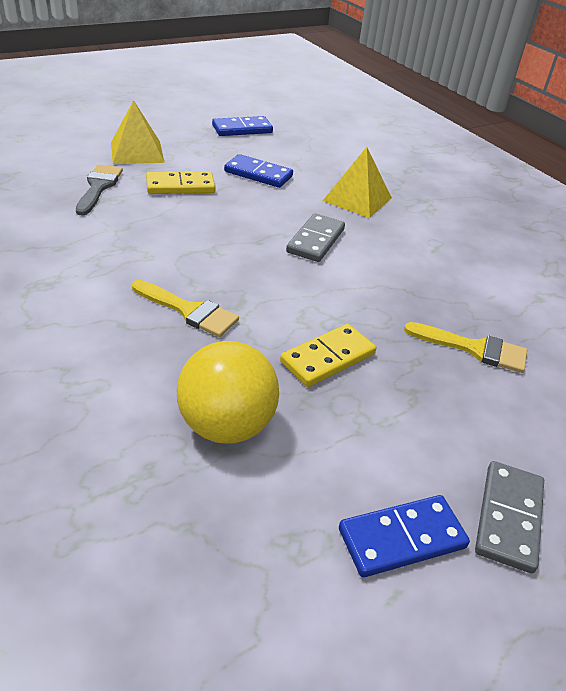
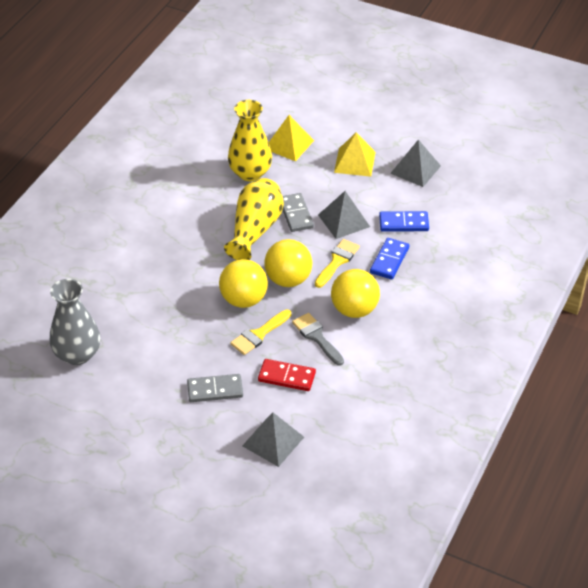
blue domino: 3 -> 2
grey pyramid: 0 -> 3
grey vase: 0 -> 1
red domino: 0 -> 1
yellow ball: 1 -> 3
yellow domino: 2 -> 0
yellow vase: 0 -> 2

